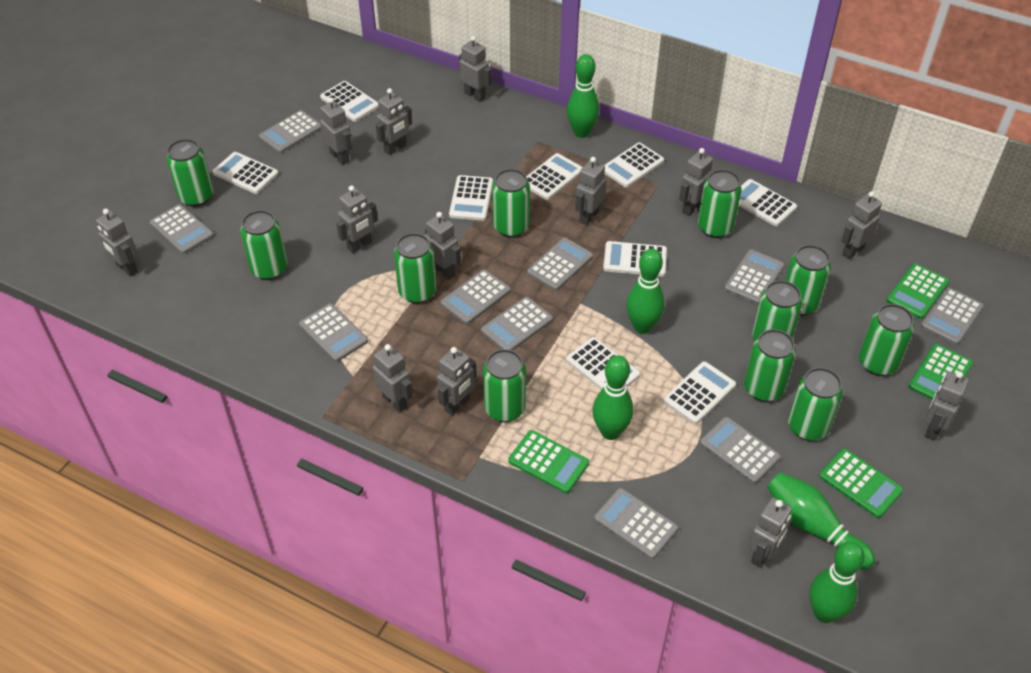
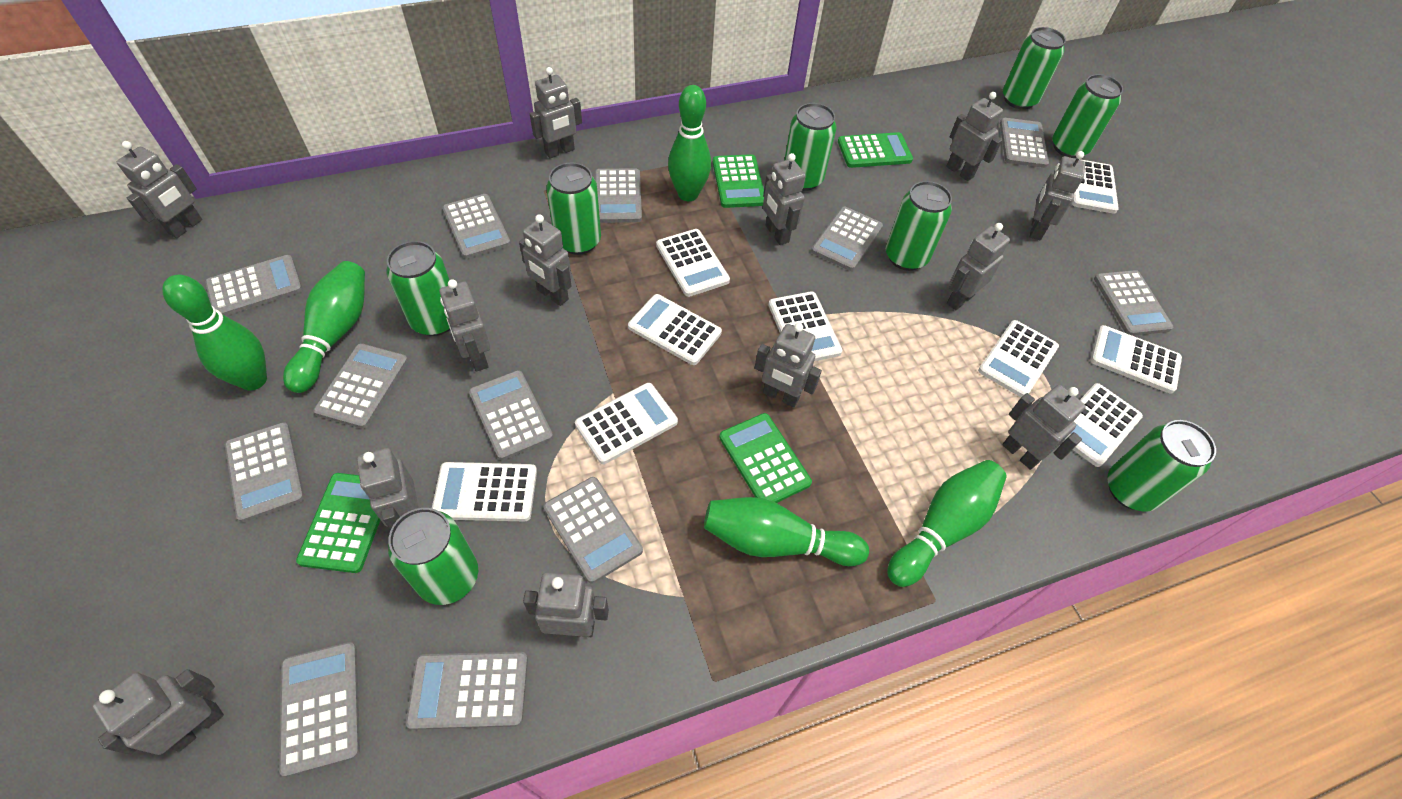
green can: 11 -> 8
grey calculator: 10 -> 12

